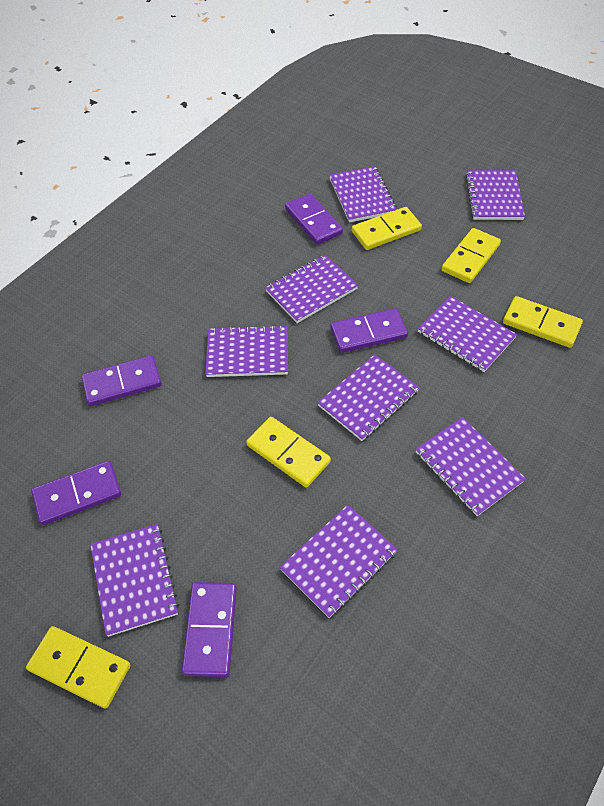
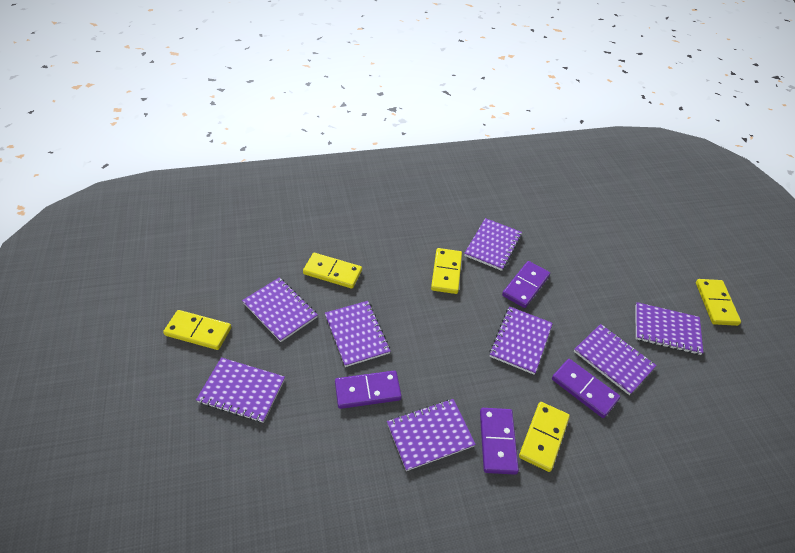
purple domino: 5 -> 4
purple notebook: 9 -> 8

